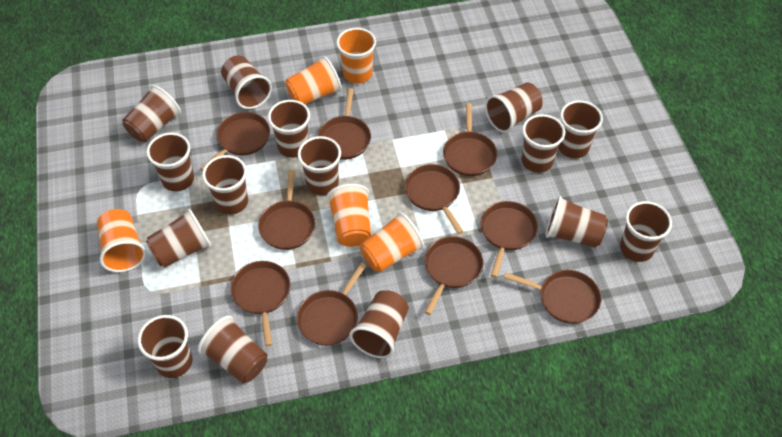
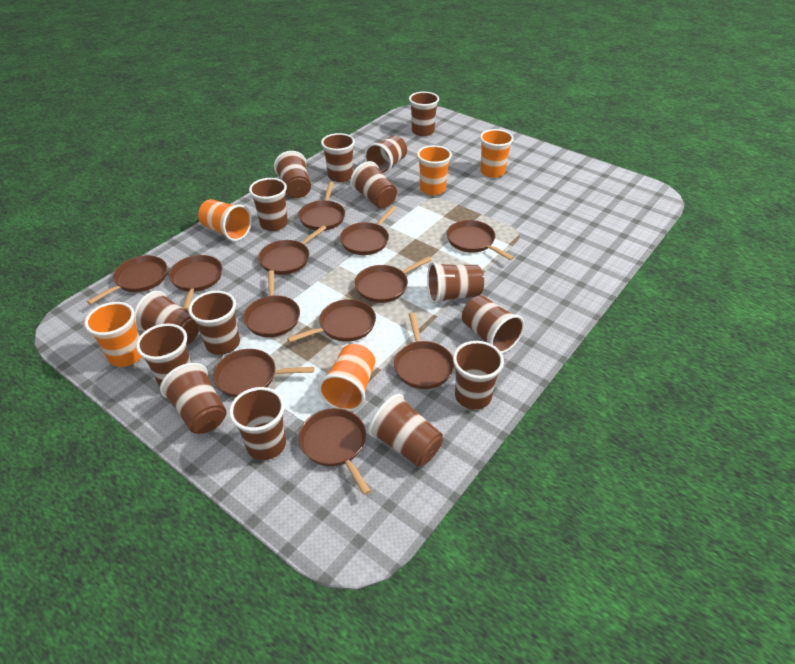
brown pan: 10 -> 12

